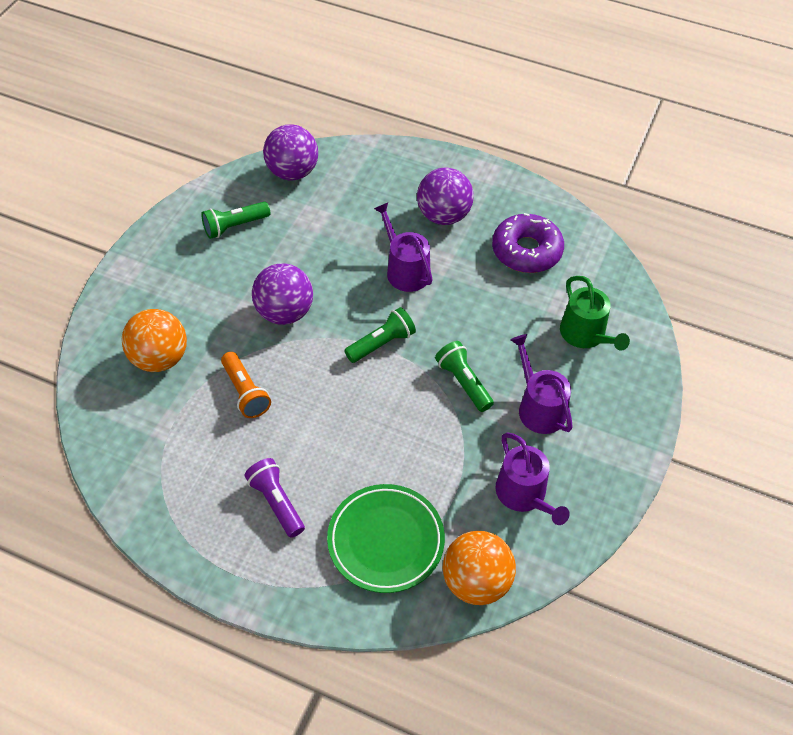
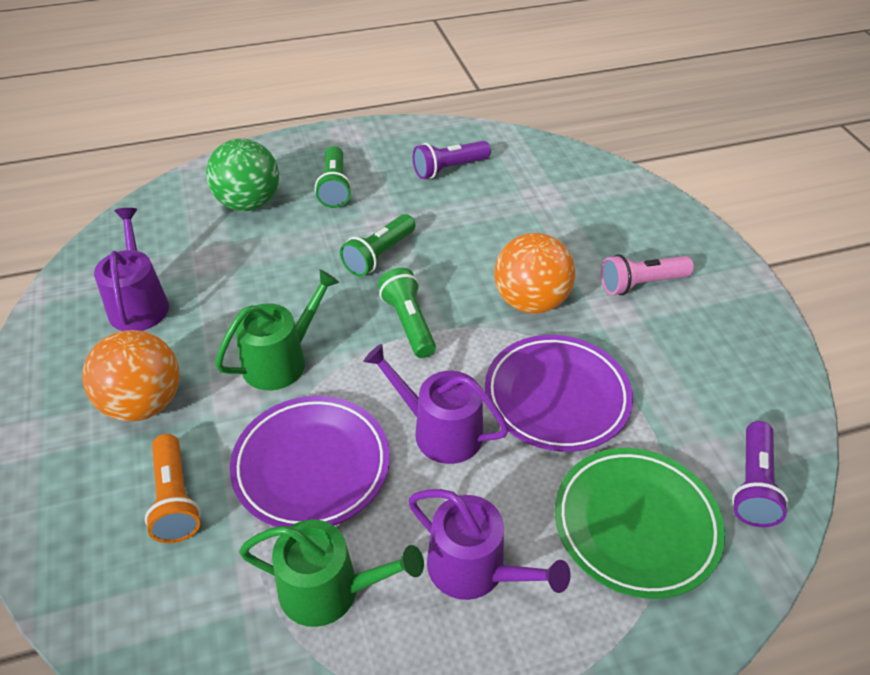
green ball: 0 -> 1
green watering can: 1 -> 2
pink flashlight: 0 -> 1
purple ball: 3 -> 0
purple donut: 1 -> 0
purple flashlight: 1 -> 2
purple plate: 0 -> 2

